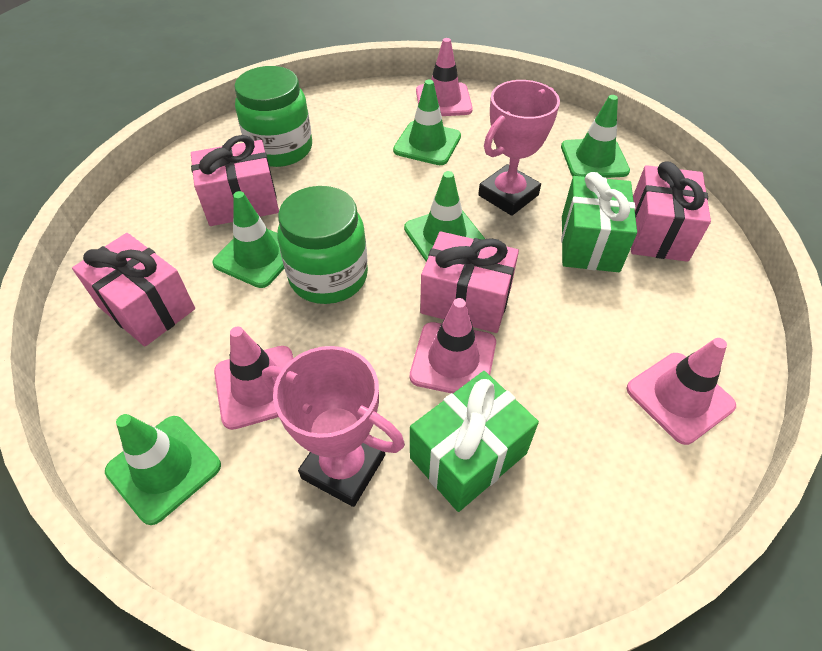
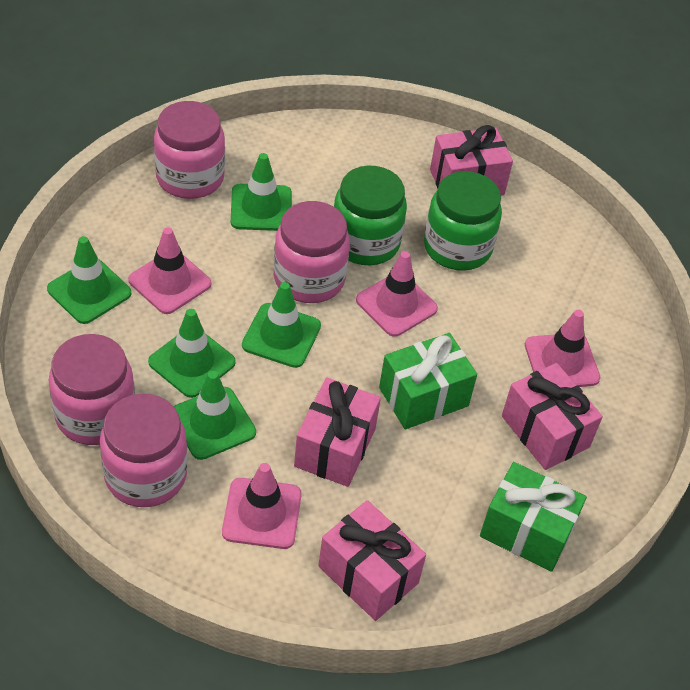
pink jar: 0 -> 4
pink trophy: 2 -> 0

